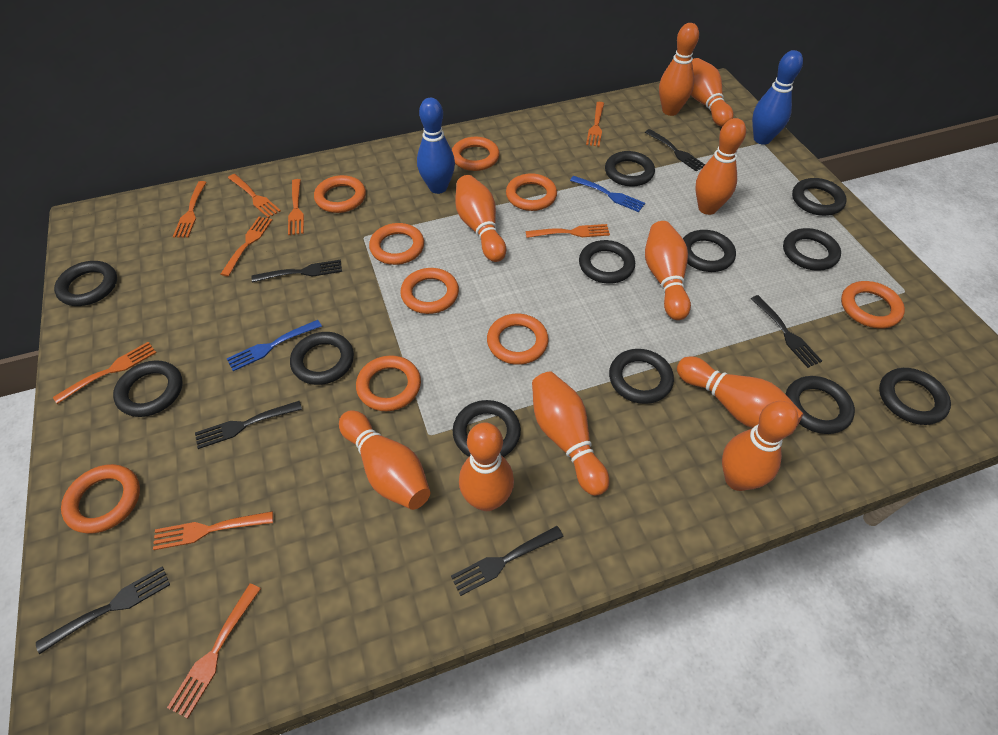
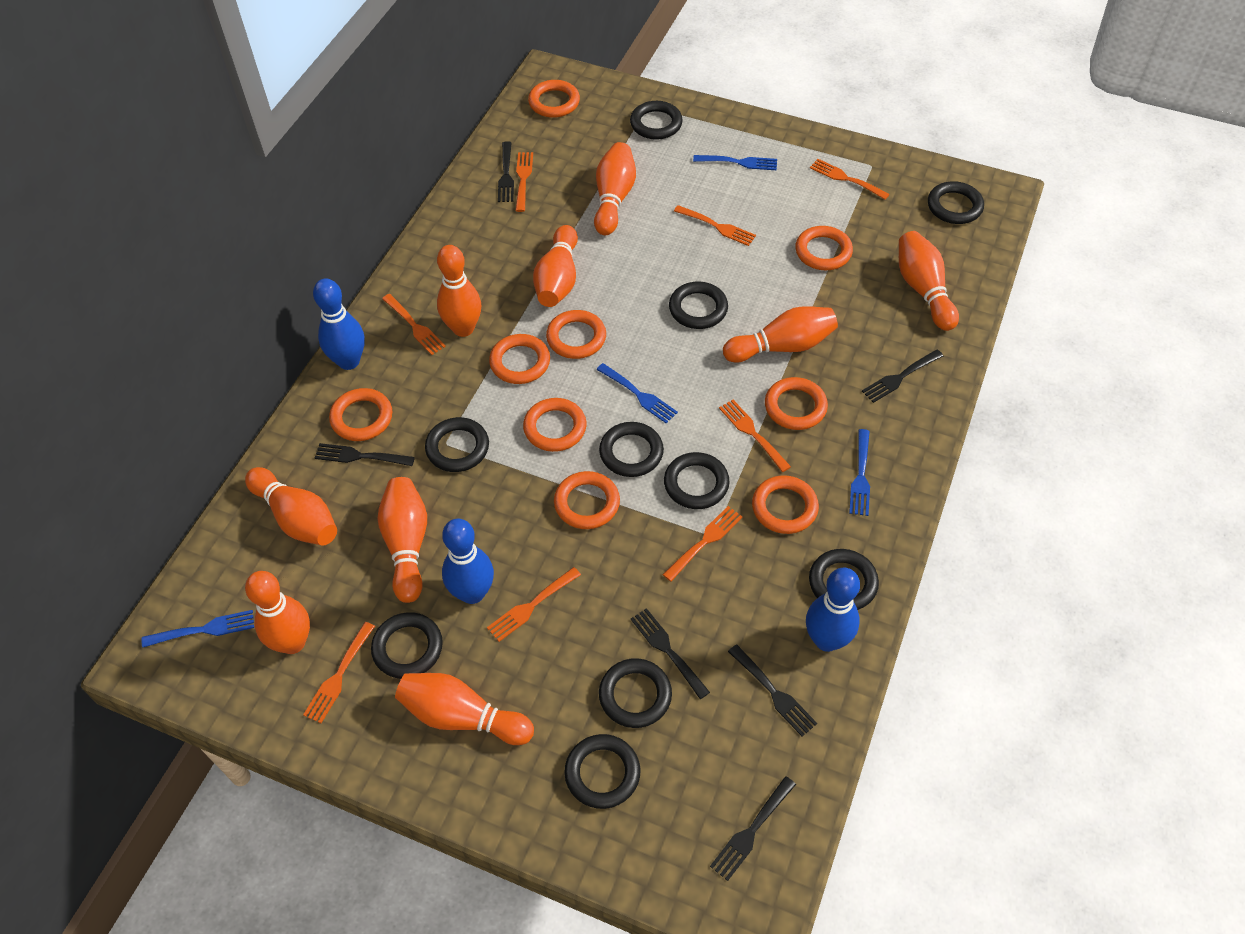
black ring: 12 -> 10
blue bowling pin: 2 -> 3
blue fork: 2 -> 4
orange bowling pin: 10 -> 9
orange fork: 9 -> 8

